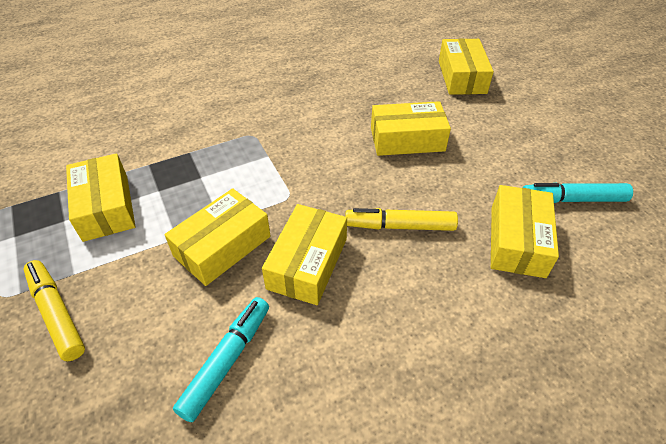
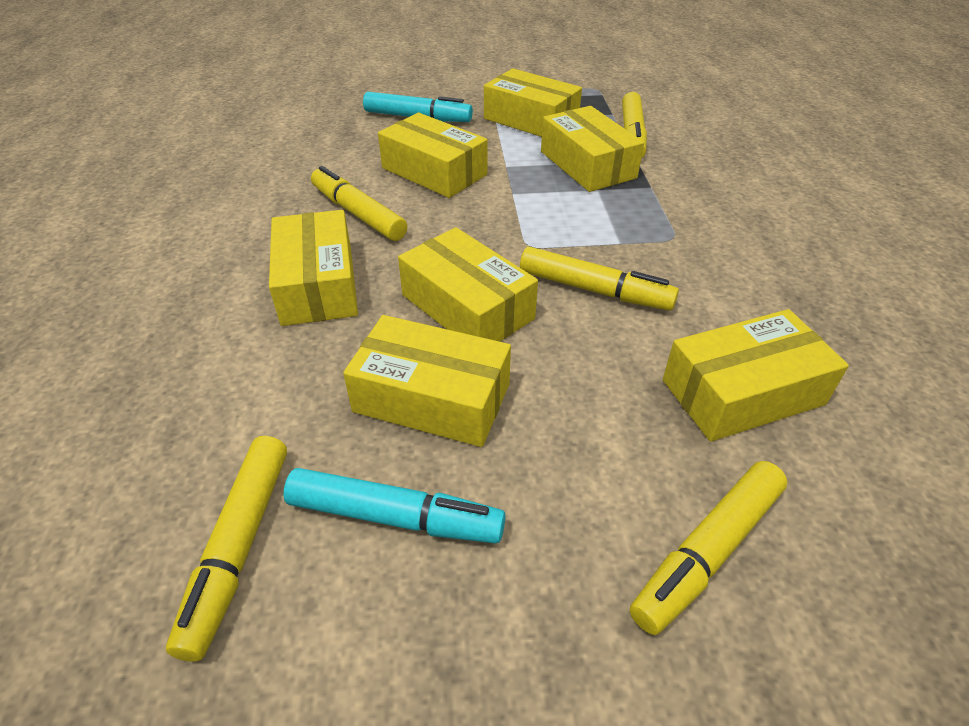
yellow box: 6 -> 7
yellow marker: 2 -> 5

